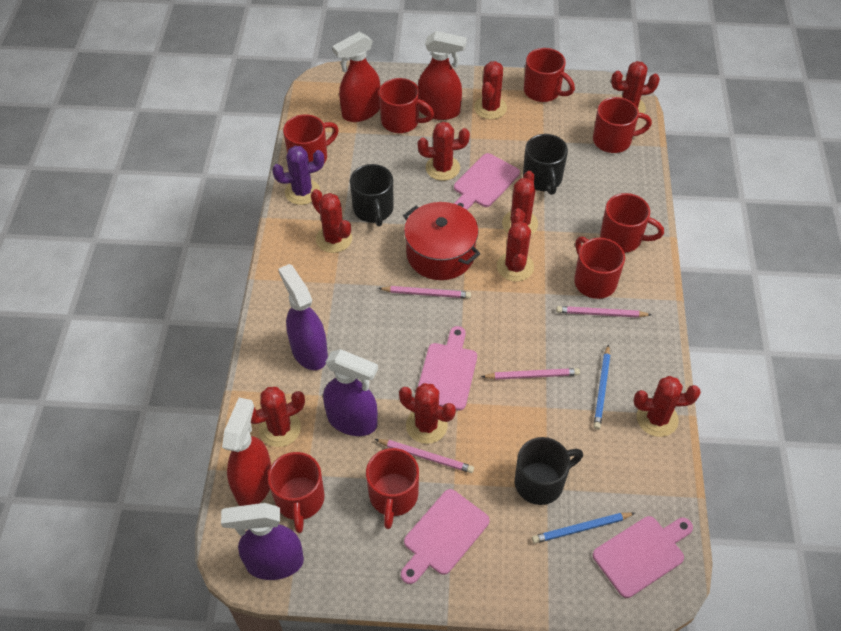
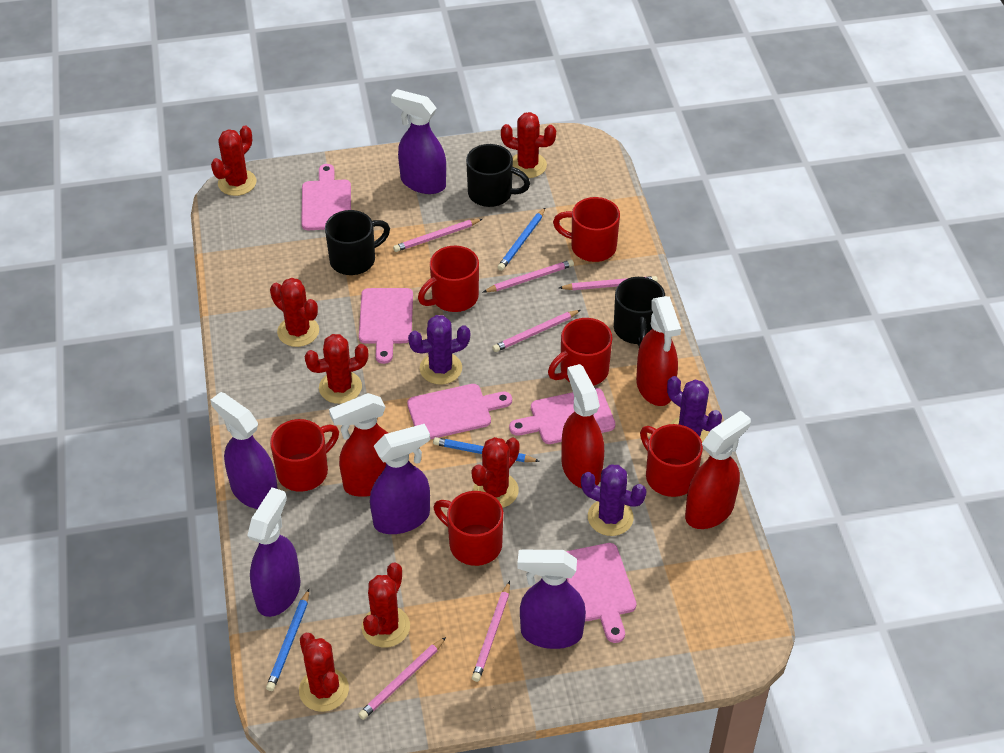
blue pencil: 2 -> 3
pink cutting board: 4 -> 5
pink pencil: 4 -> 6
purple cactus: 1 -> 3
purple spray bottle: 3 -> 5
red cactus: 9 -> 7
red mug: 8 -> 6
red pot: 1 -> 0
red spray bottle: 3 -> 4

